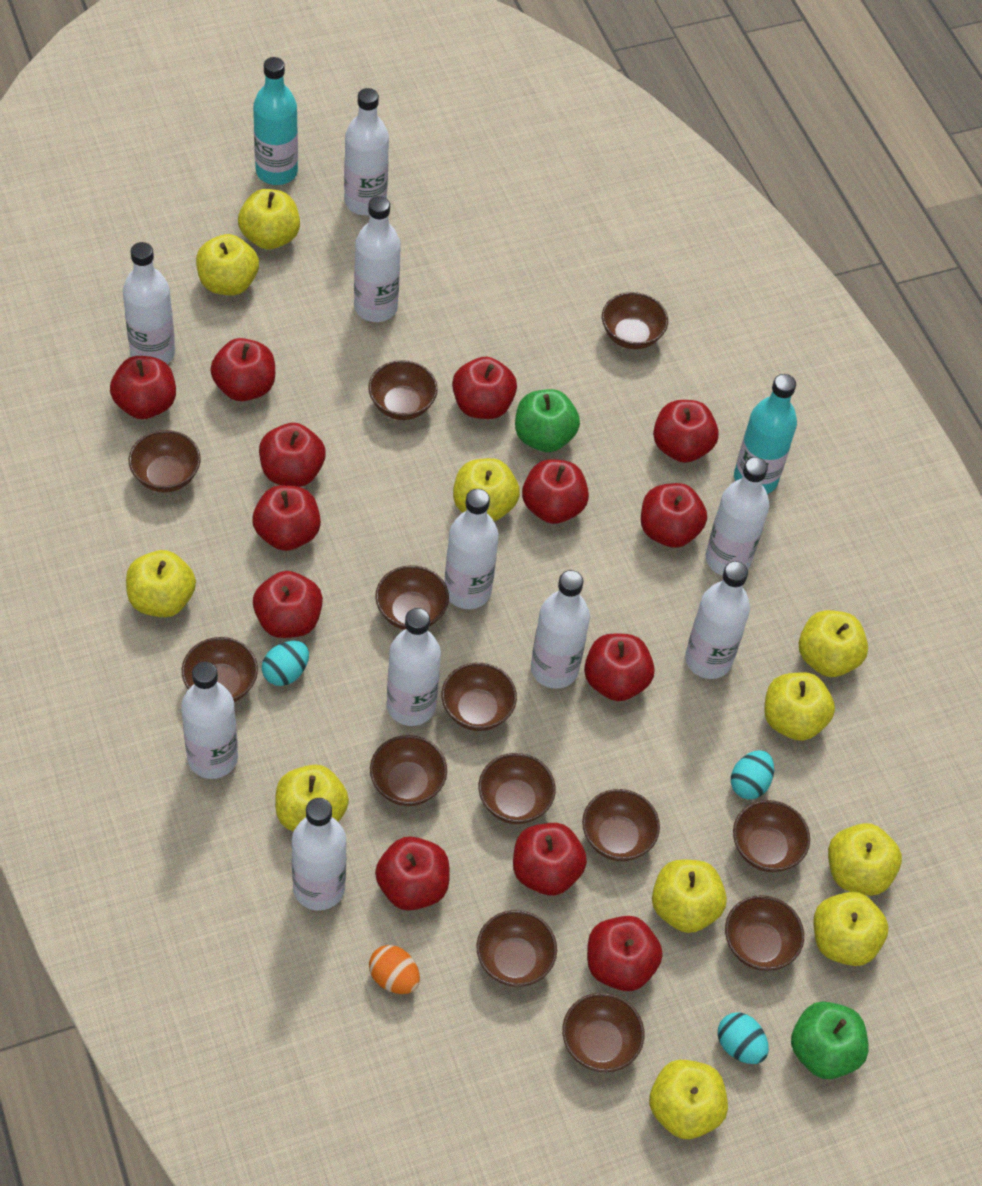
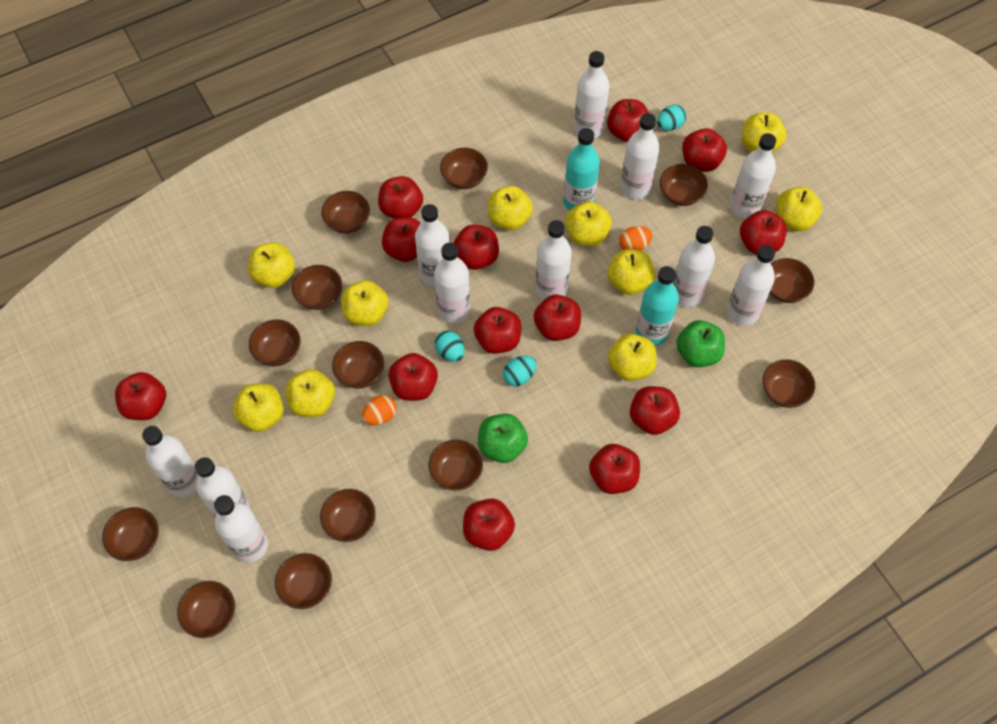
orange egg: 1 -> 2
white bottle: 10 -> 11
yellow apple: 11 -> 10

